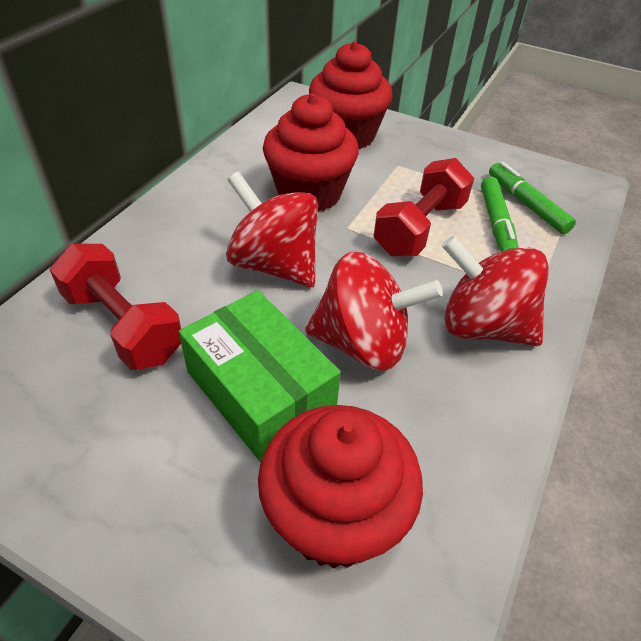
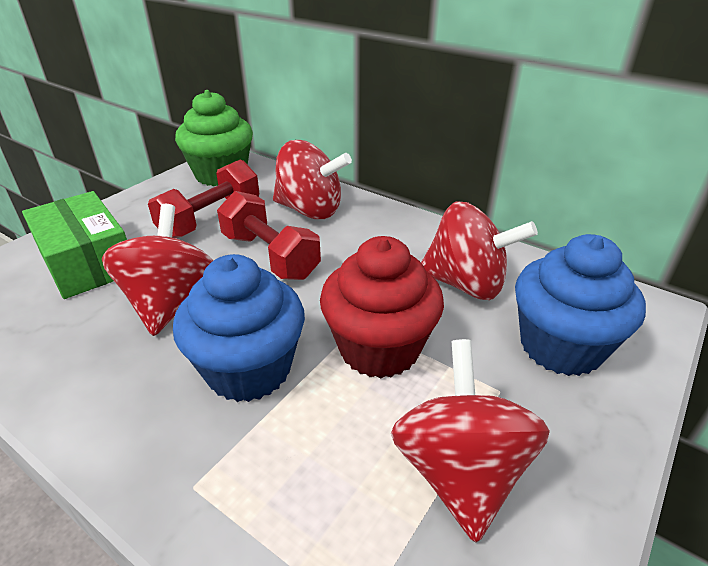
blue cupcake: 0 -> 2
green cupcake: 0 -> 1
green marker: 2 -> 0
red cupcake: 3 -> 1
red spinning top: 3 -> 4

